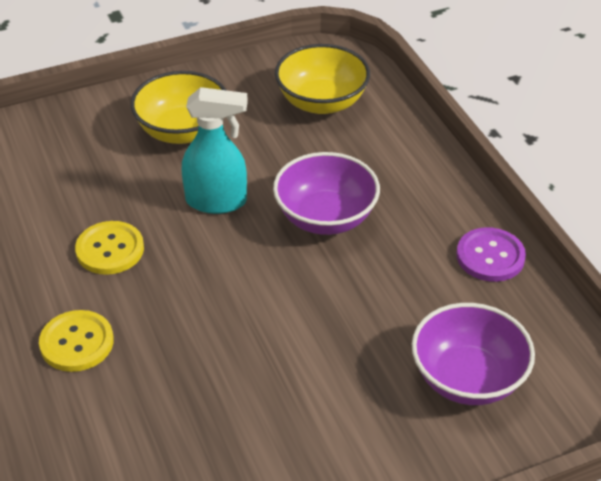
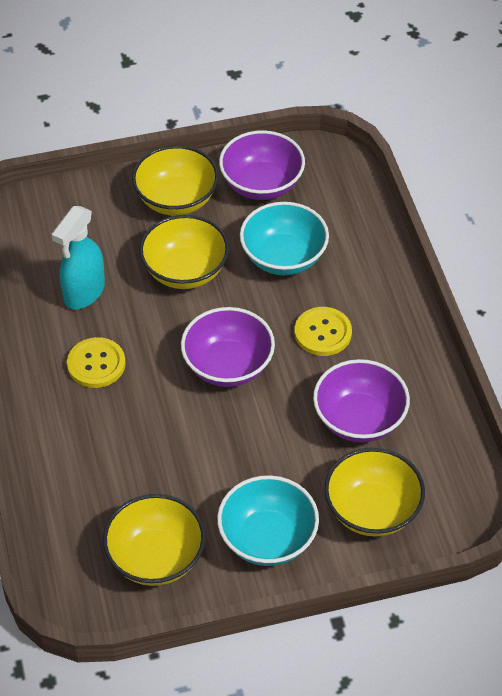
purple bowl: 2 -> 3
purple button: 1 -> 0
turquoise bowl: 0 -> 2
yellow bowl: 2 -> 4

